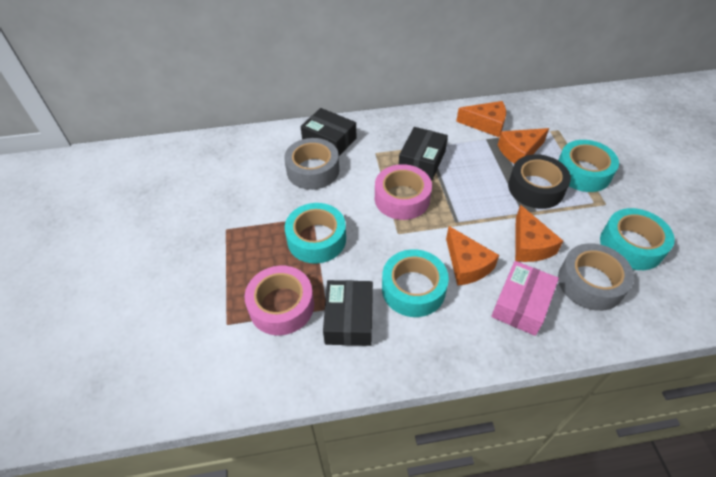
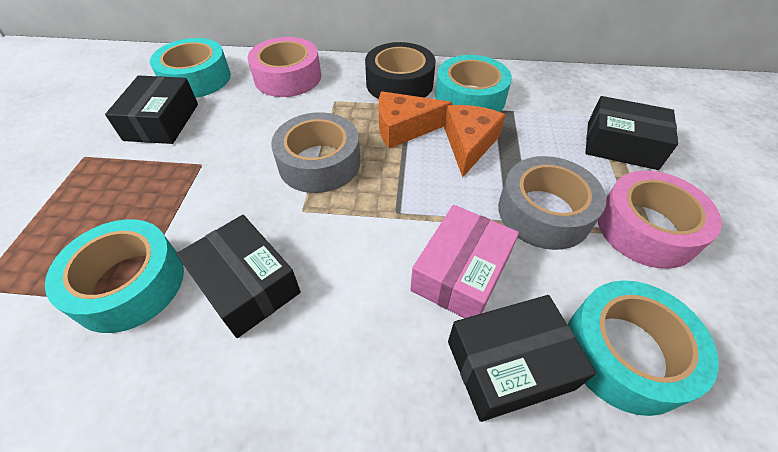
black box: 3 -> 4
orange cheese: 4 -> 2

